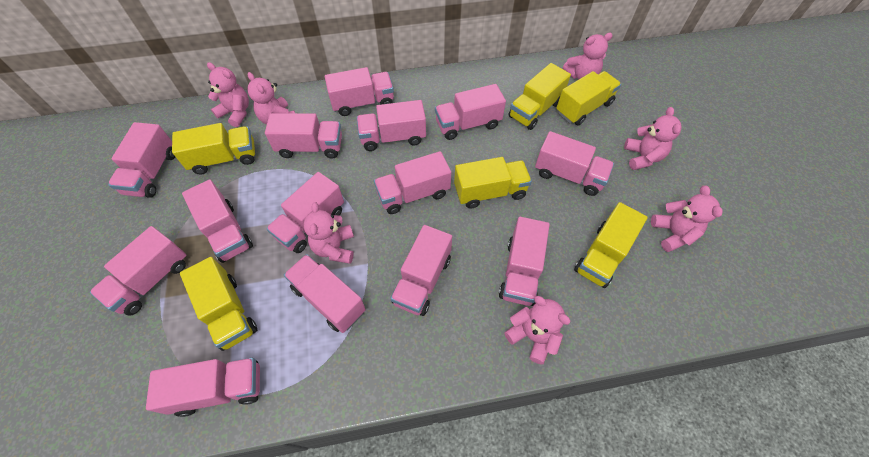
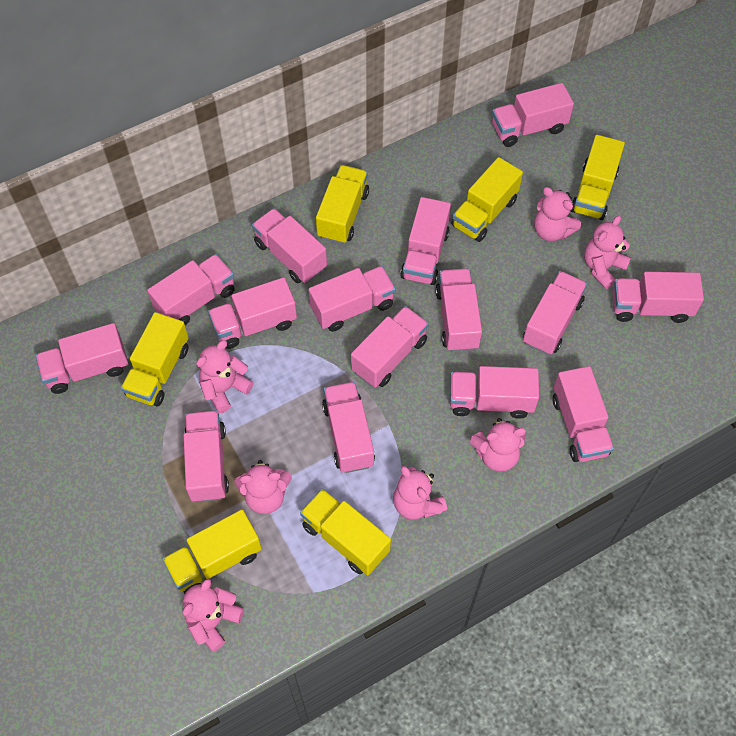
pink truck: 14 -> 15

